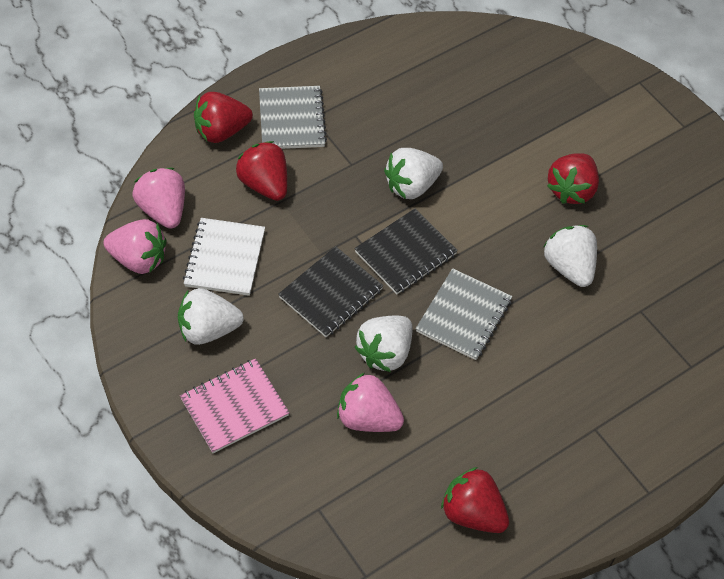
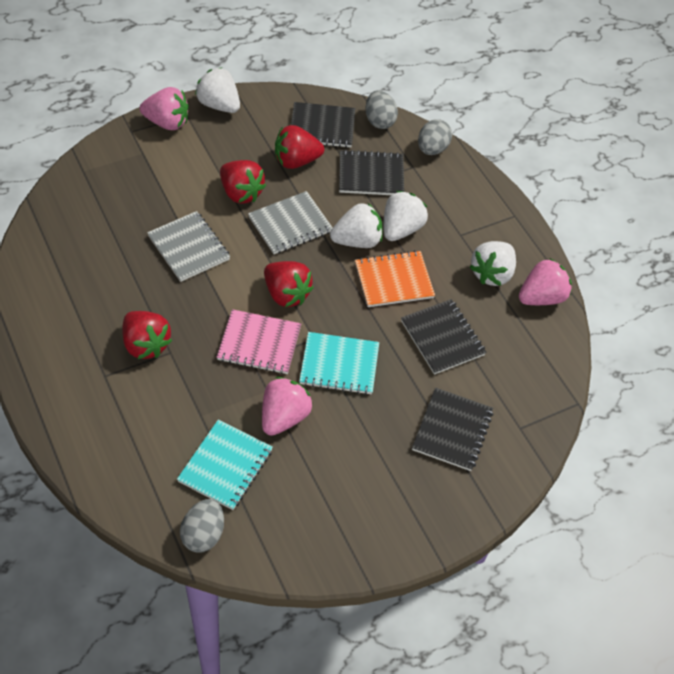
black notebook: 2 -> 4
grey egg: 0 -> 3
orange notebook: 0 -> 1
turquoise notebook: 0 -> 2
white notebook: 1 -> 0

